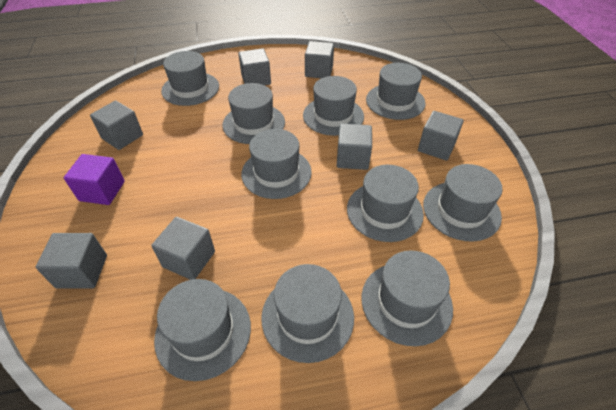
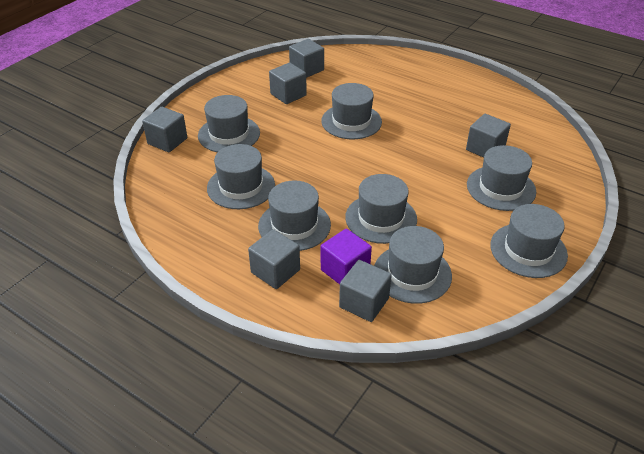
grey cube: 7 -> 6
grey hat: 10 -> 8

